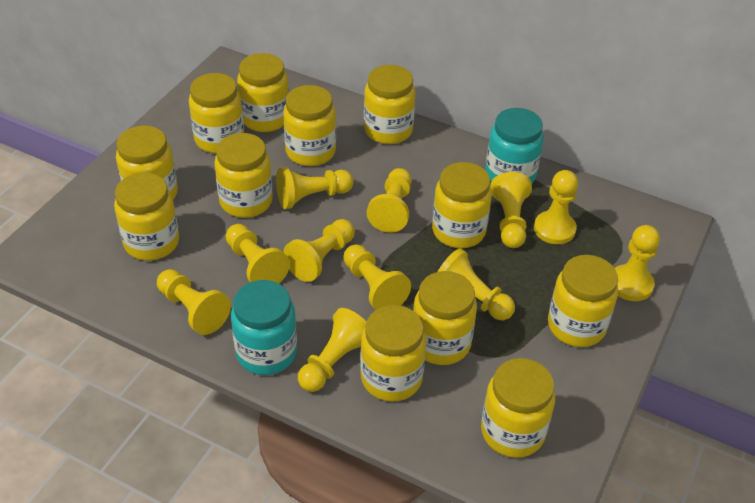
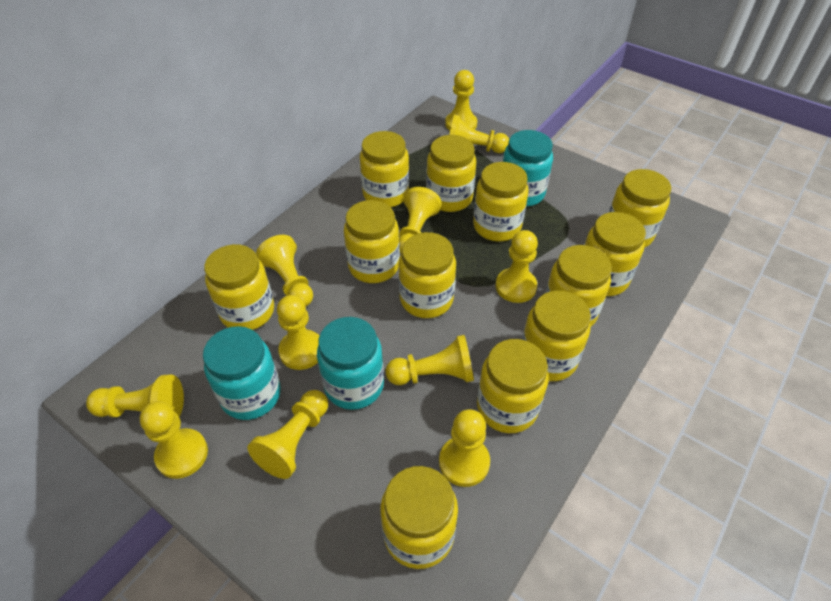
turquoise jar: 2 -> 3

